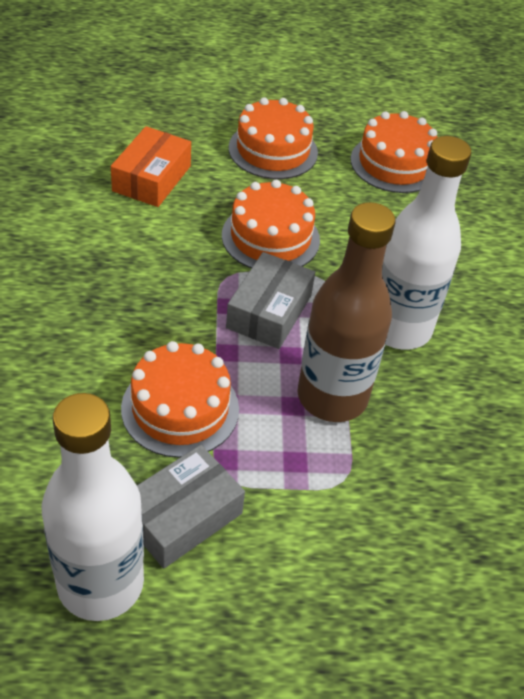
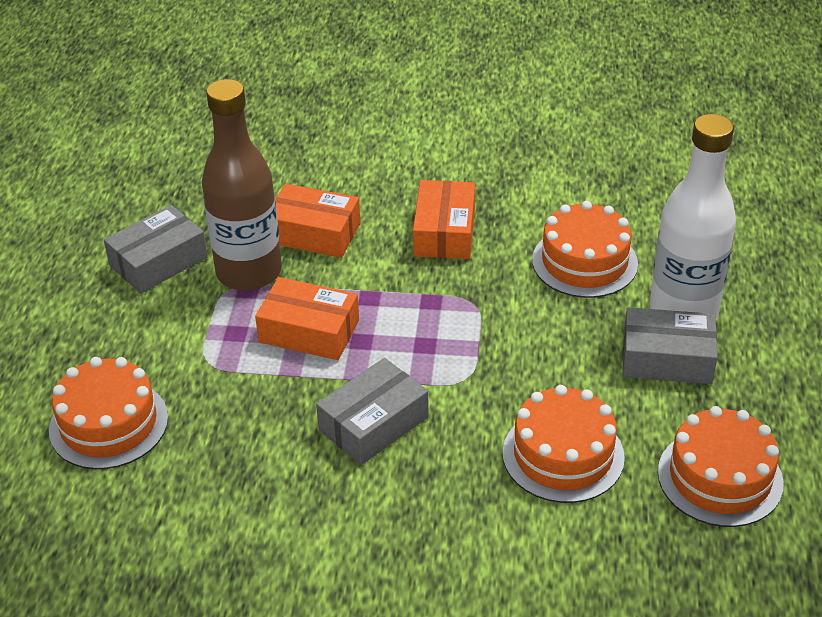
grey box: 2 -> 3
orange box: 1 -> 3
white bottle: 2 -> 1

